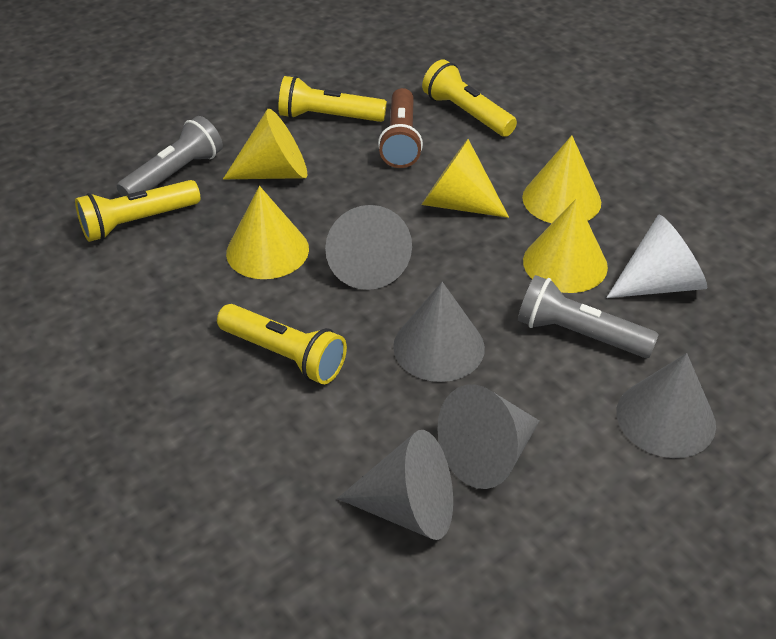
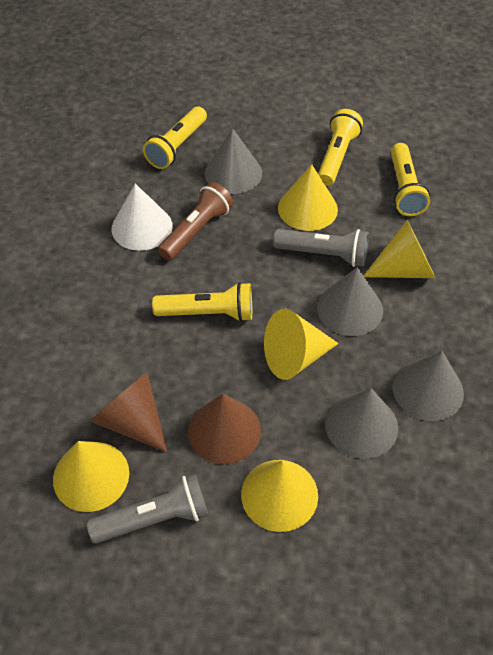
brown cone: 0 -> 2
grey cone: 5 -> 4

